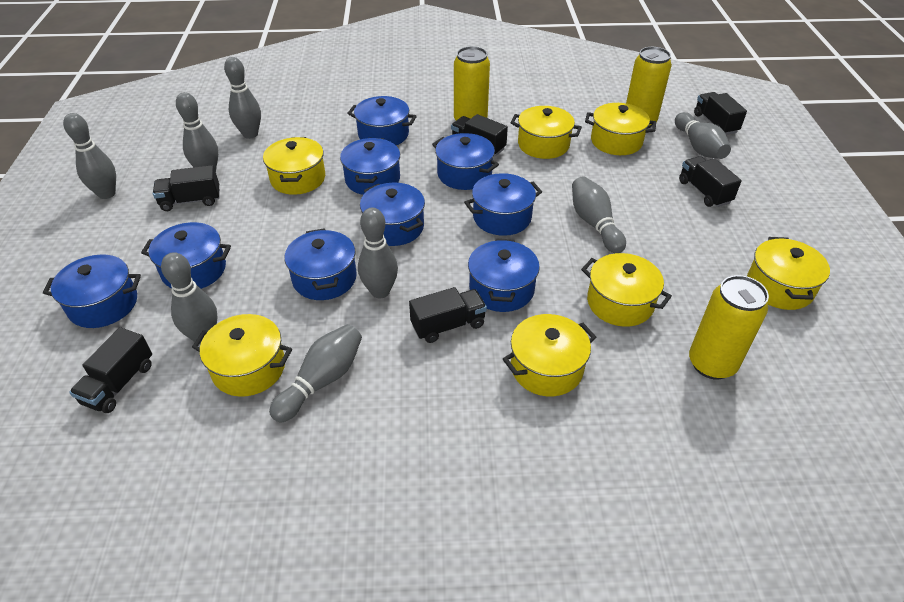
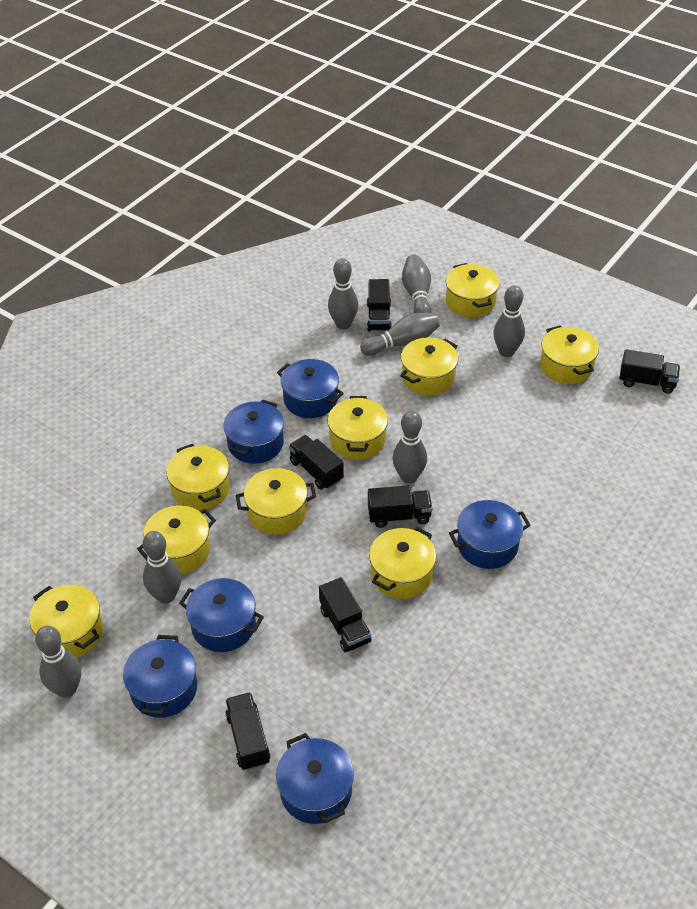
blue pot: 9 -> 6
grey bowling pin: 8 -> 7
yellow can: 3 -> 0
yellow pot: 7 -> 9

